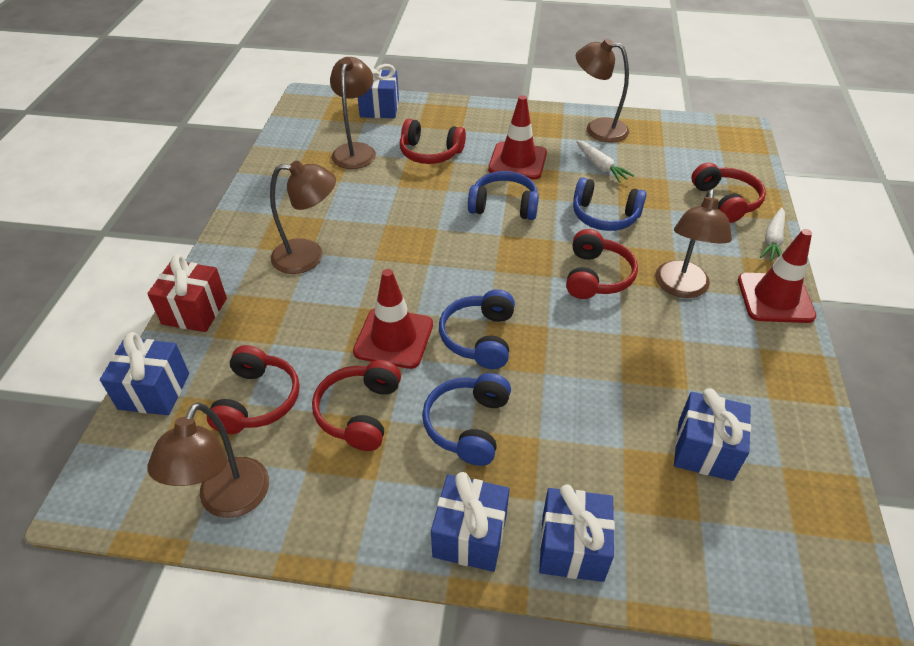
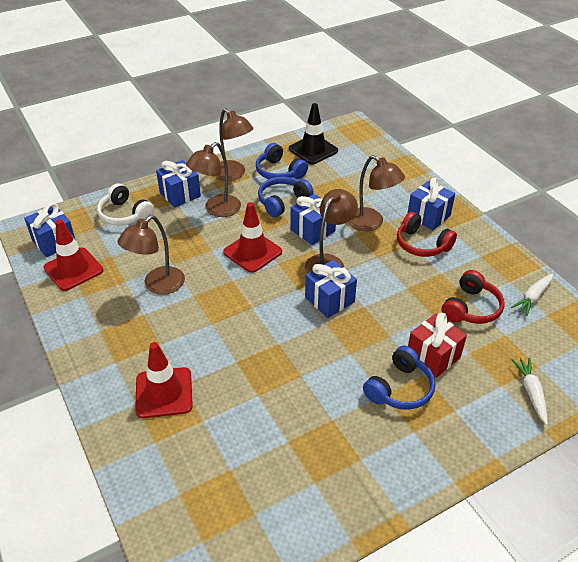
black traffic cone: 0 -> 1
blue headphones: 4 -> 3
red headphones: 5 -> 2
white headphones: 0 -> 1

